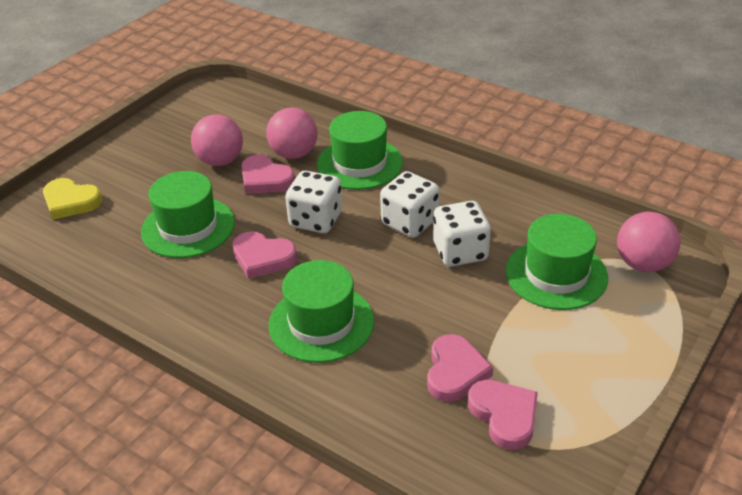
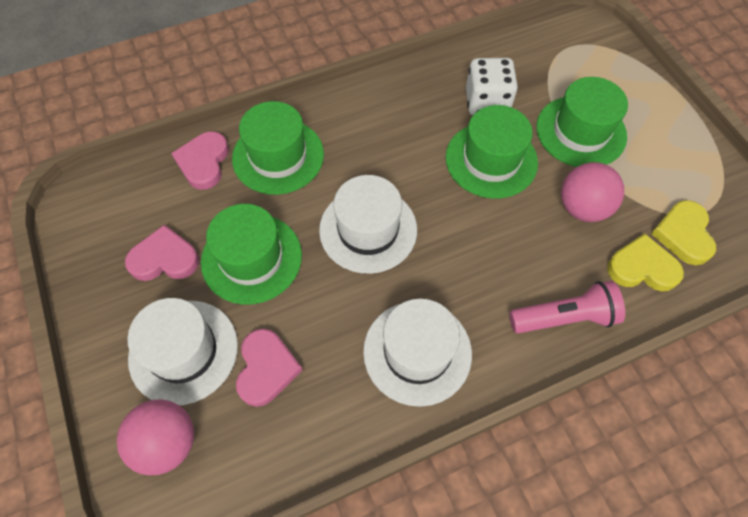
pink ball: 3 -> 2
pink flashlight: 0 -> 1
pink heart: 4 -> 3
white dice: 3 -> 1
white hat: 0 -> 3
yellow heart: 1 -> 2

